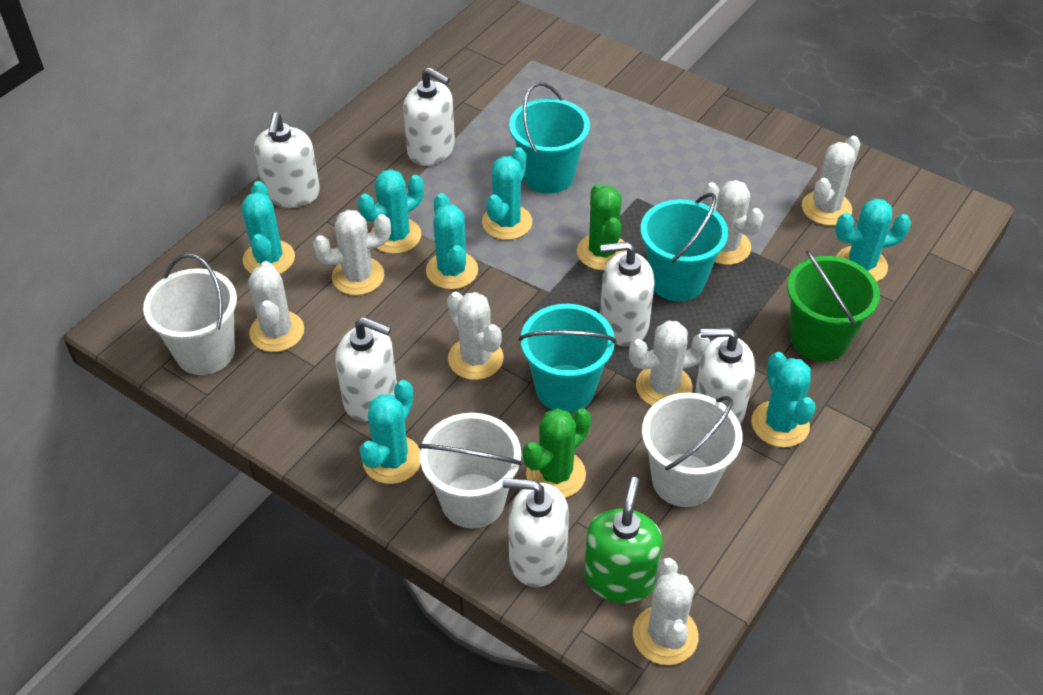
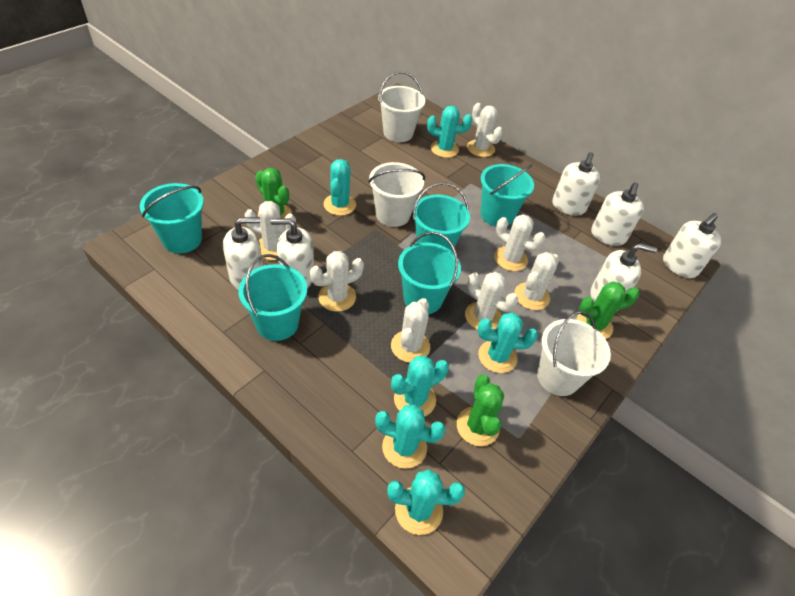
green bucket: 1 -> 0
green cactus: 2 -> 3
green soap dispenser: 1 -> 0
turquoise bucket: 3 -> 5
turquoise cactus: 7 -> 6

